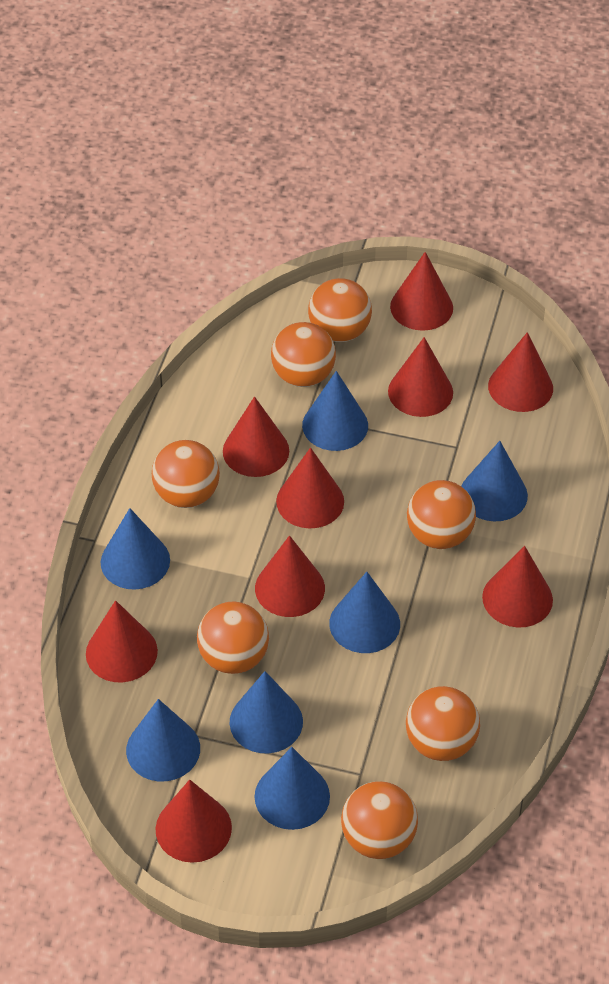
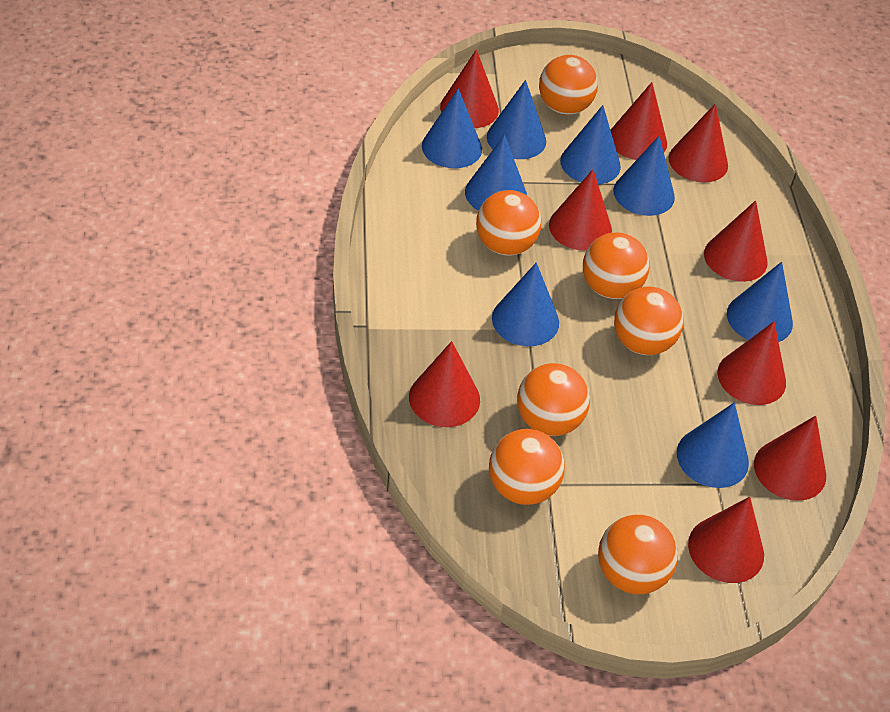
blue cone: 7 -> 8

